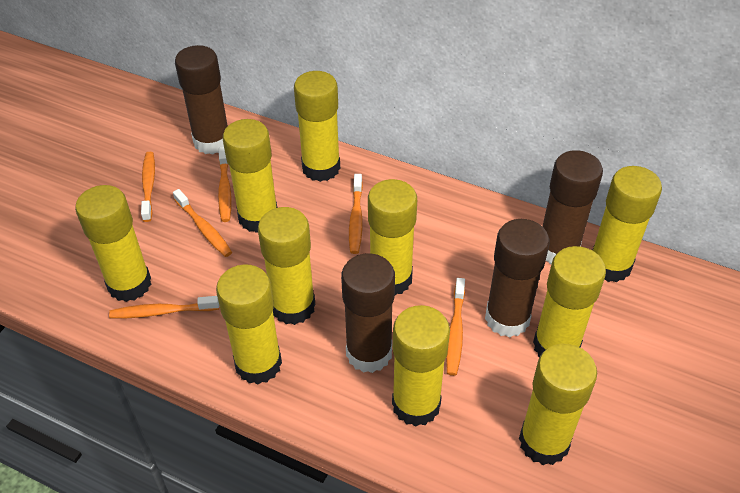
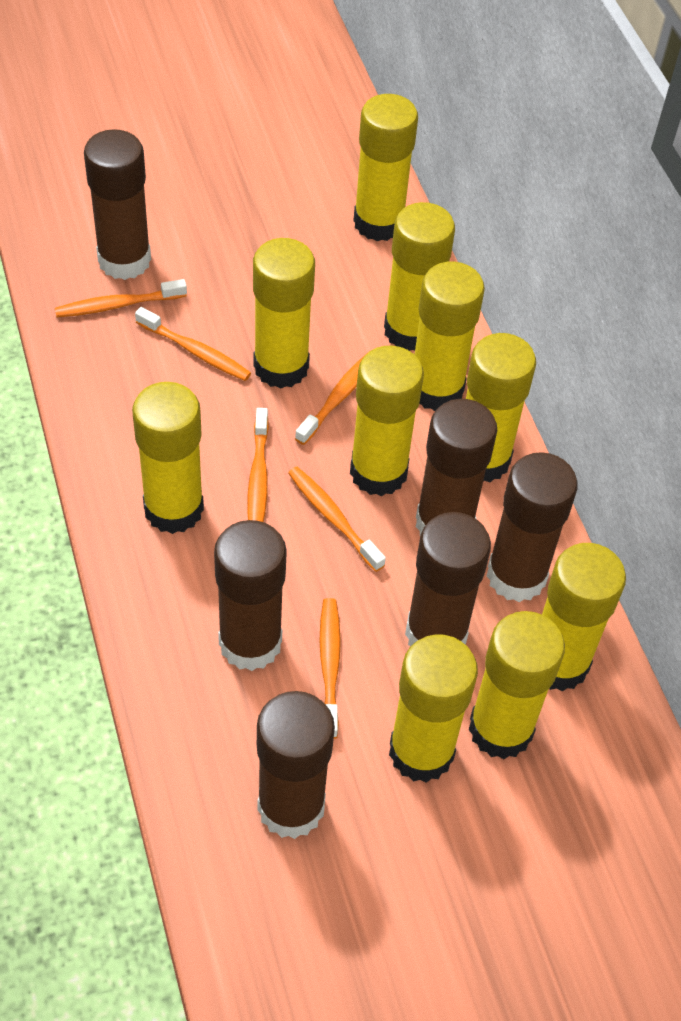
brown glue stick: 4 -> 6

